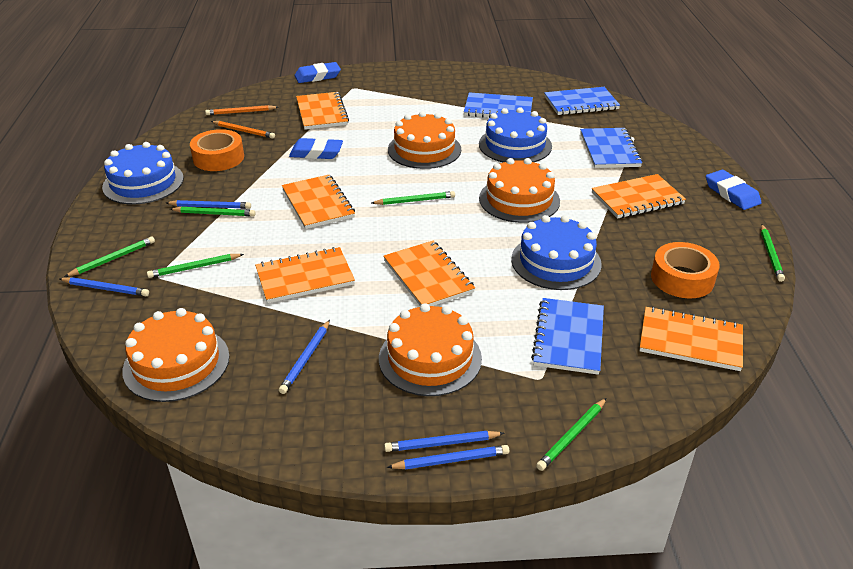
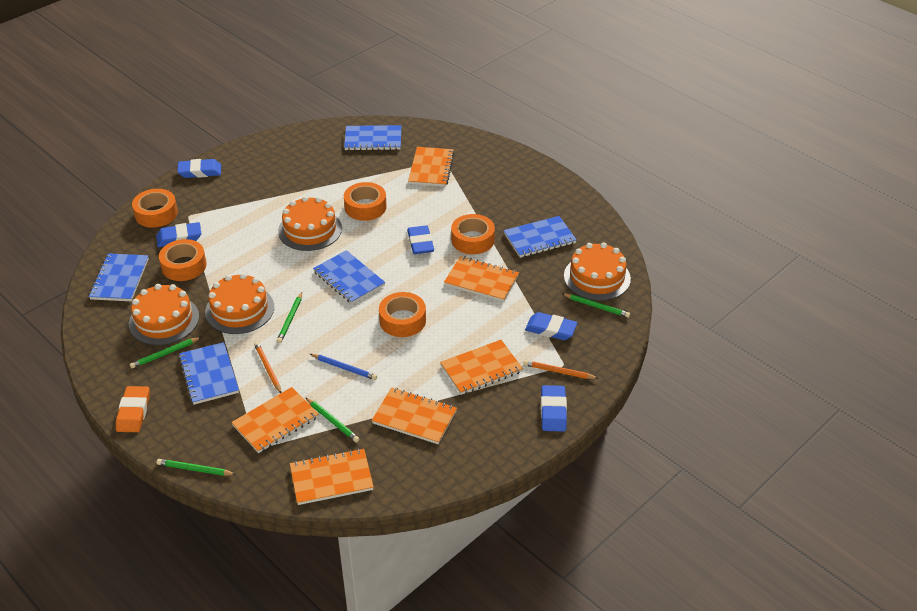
blue cake: 3 -> 0
blue eraser: 3 -> 5
blue notebook: 4 -> 5
blue pencil: 5 -> 1
green pencil: 6 -> 5
orange eraser: 0 -> 1
orange tape: 2 -> 5

